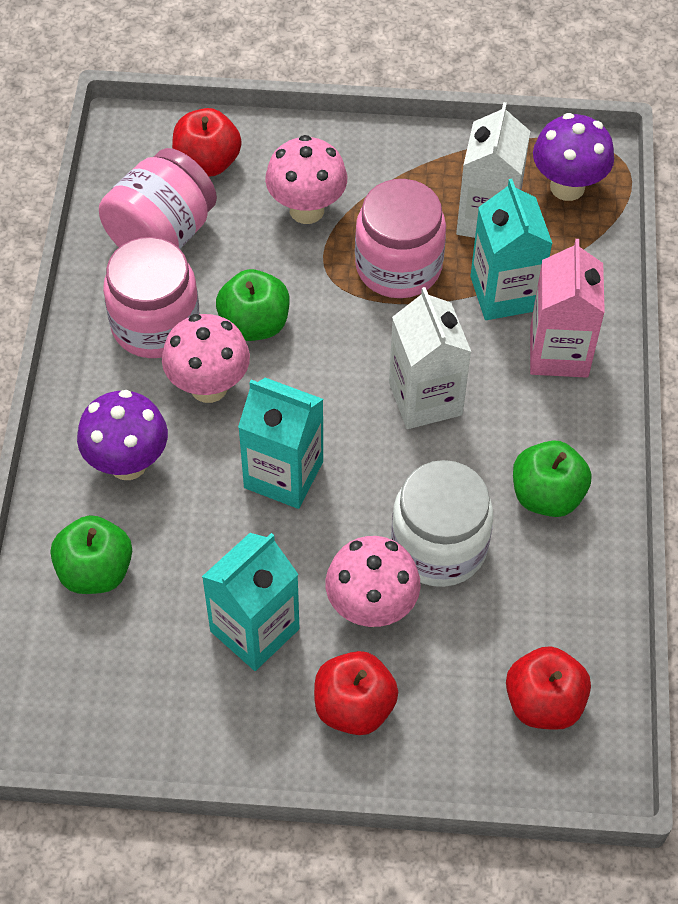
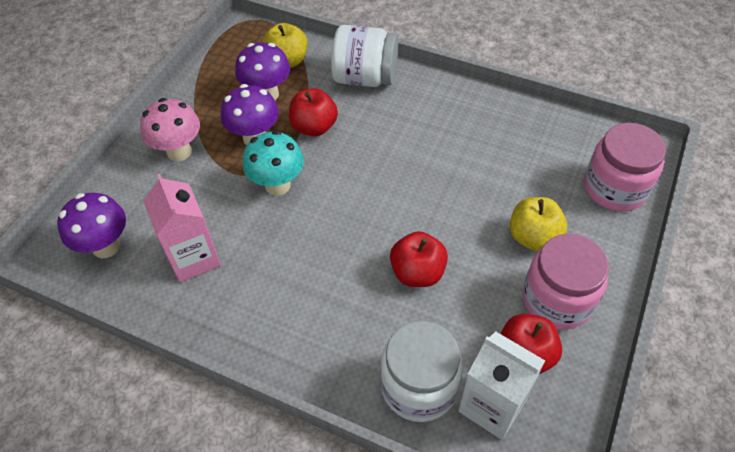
green apple: 3 -> 0
pink jar: 3 -> 2
pink mushroom: 3 -> 1
purple mushroom: 2 -> 3
turquoise carton: 3 -> 0
turquoise mushroom: 0 -> 1
white carton: 2 -> 1
white jar: 1 -> 2
yellow apple: 0 -> 2

